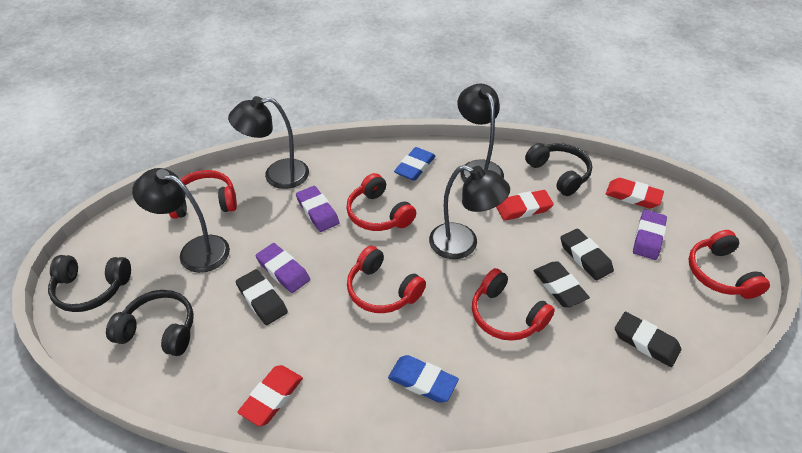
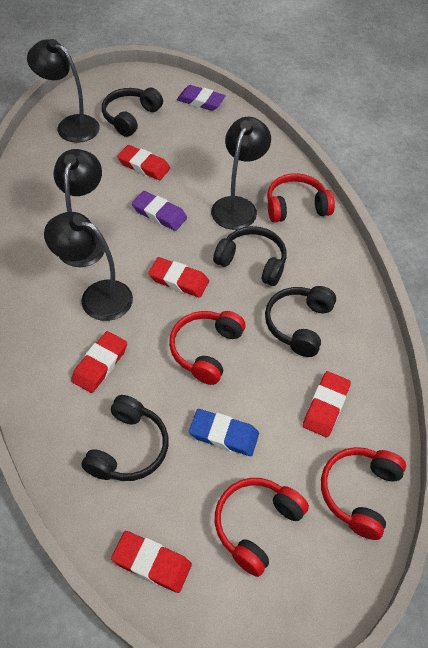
black eraser: 4 -> 0
black headphones: 3 -> 4
blue eraser: 2 -> 1
purple eraser: 3 -> 2
red eraser: 3 -> 5
red headphones: 5 -> 4

